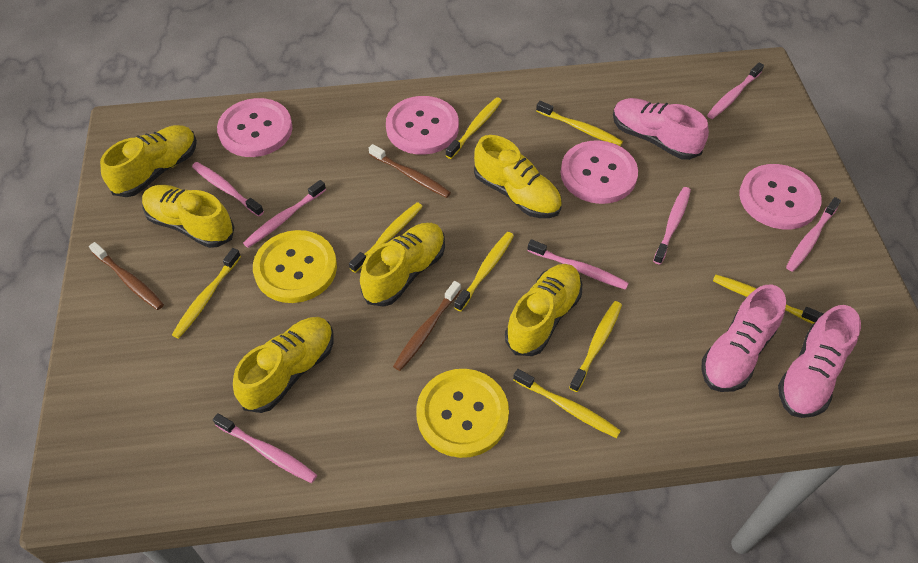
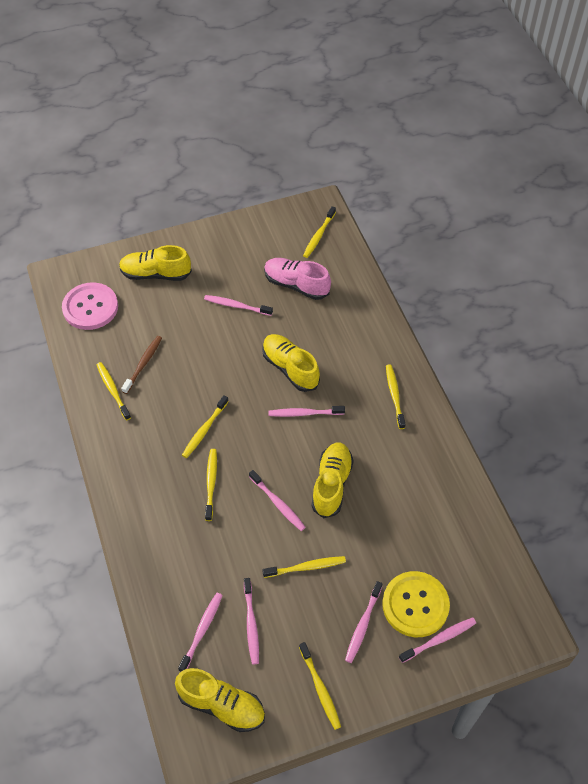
brown toothbrush: 3 -> 1
pink button: 4 -> 1
pink shoe: 3 -> 1
yellow button: 2 -> 1
yellow shoe: 6 -> 4
yellow toothbrush: 8 -> 7

